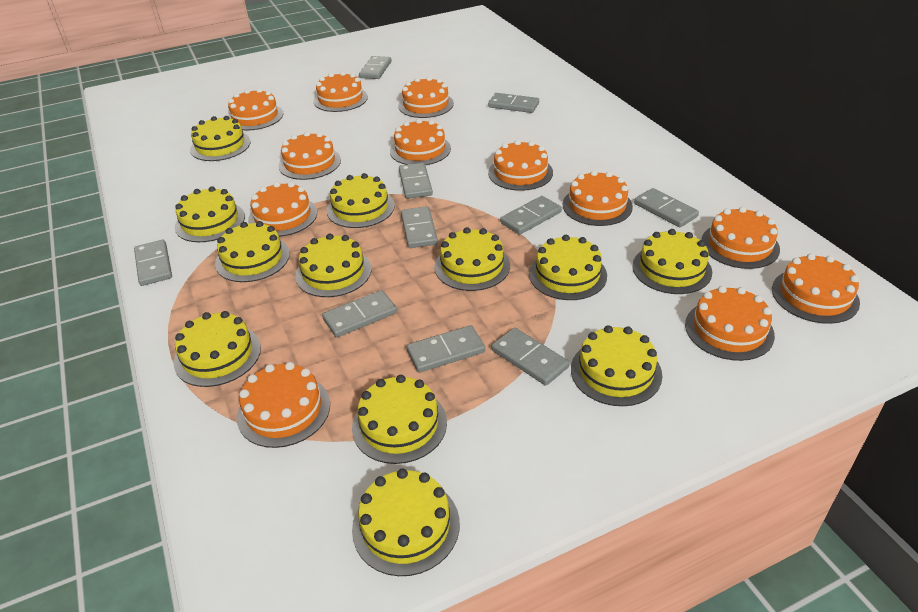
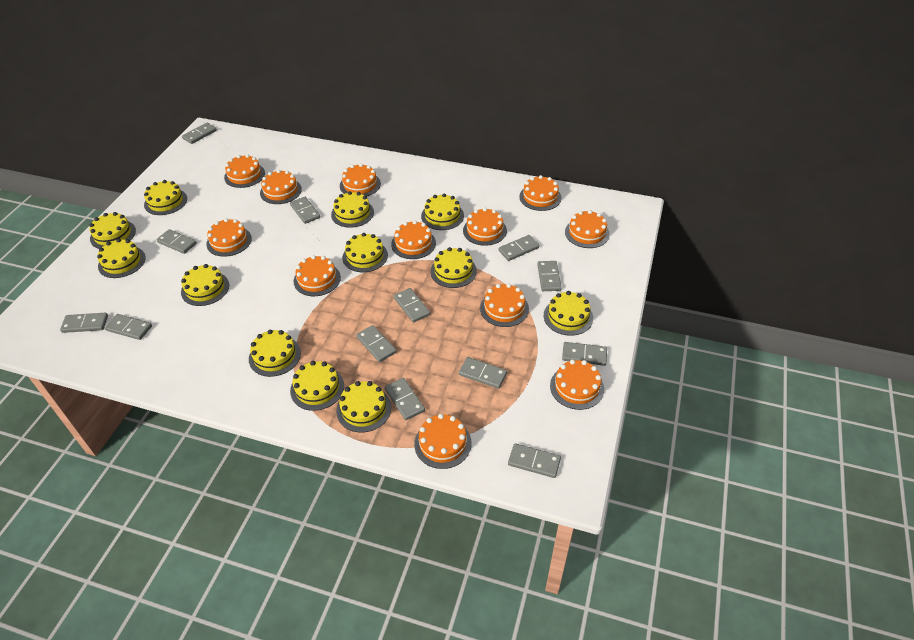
grey domino: 10 -> 13

